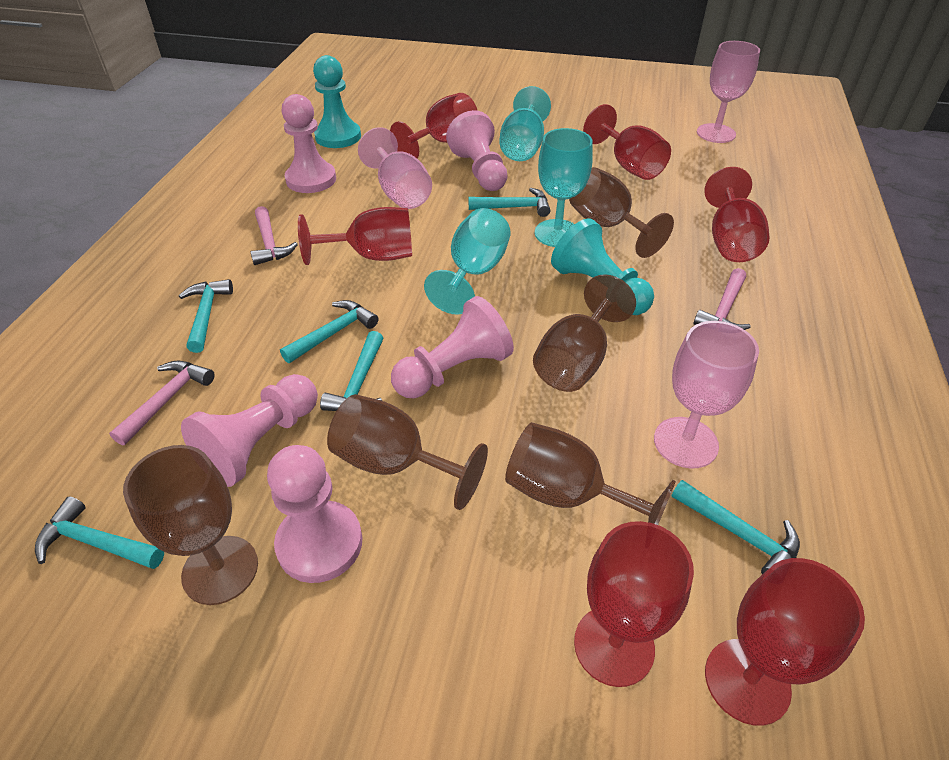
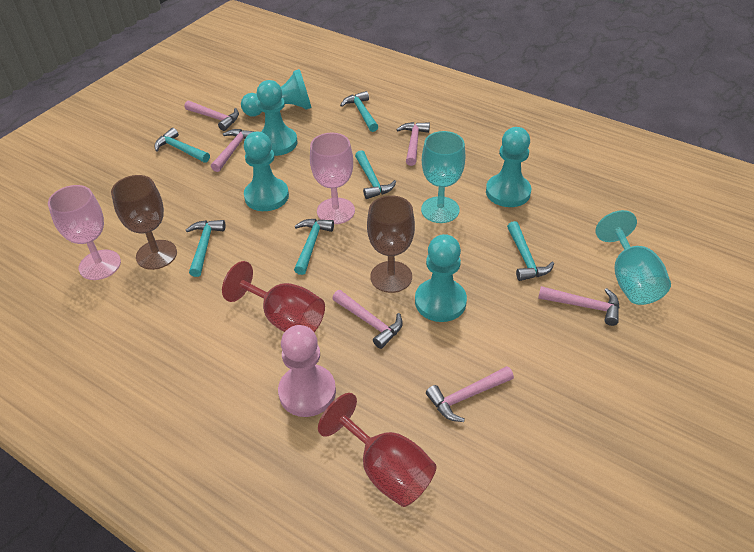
brown goblet: 5 -> 2
pink goblet: 3 -> 2
pink hammer: 3 -> 6
pink pawn: 5 -> 1
red goblet: 6 -> 2
turquoise goblet: 3 -> 2
turquoise pawn: 2 -> 5

